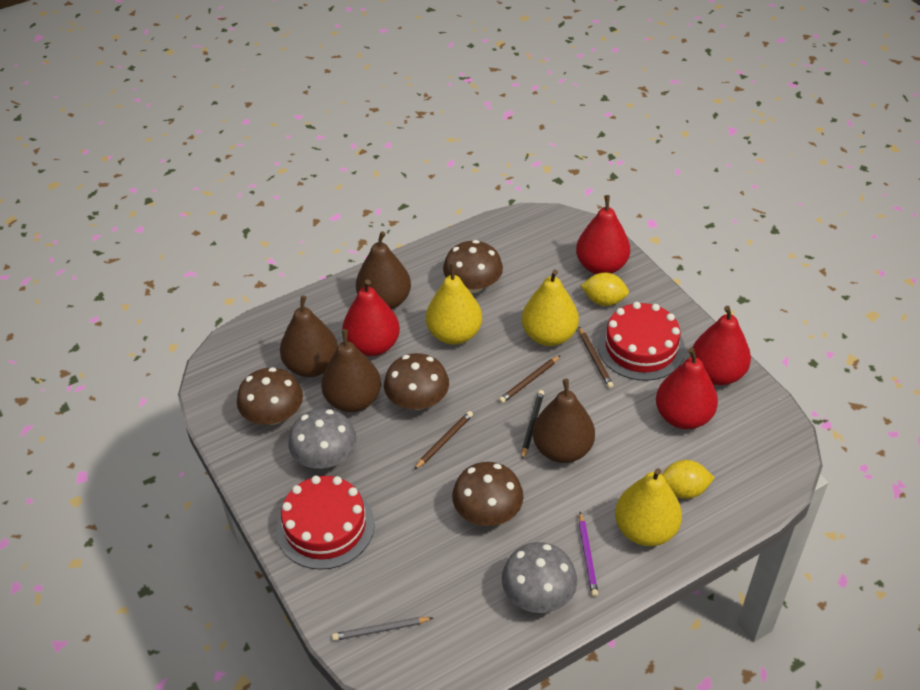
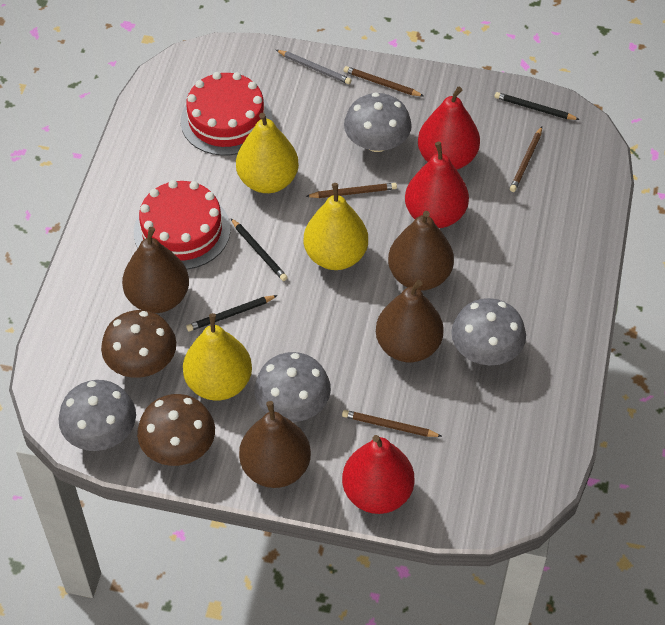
black pencil: 1 -> 3
brown mushroom: 4 -> 2
brown pencil: 3 -> 4
grey mushroom: 2 -> 4
purple pencil: 1 -> 0
red pear: 4 -> 3
yellow lemon: 2 -> 0

